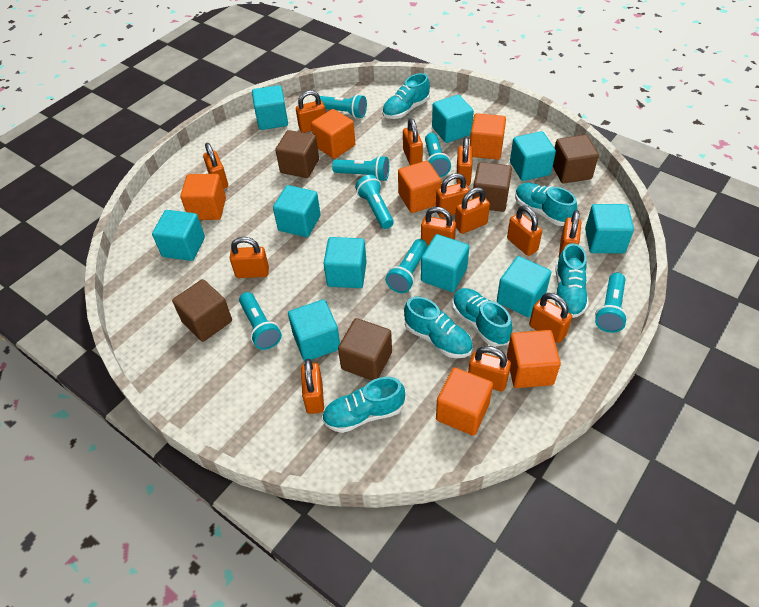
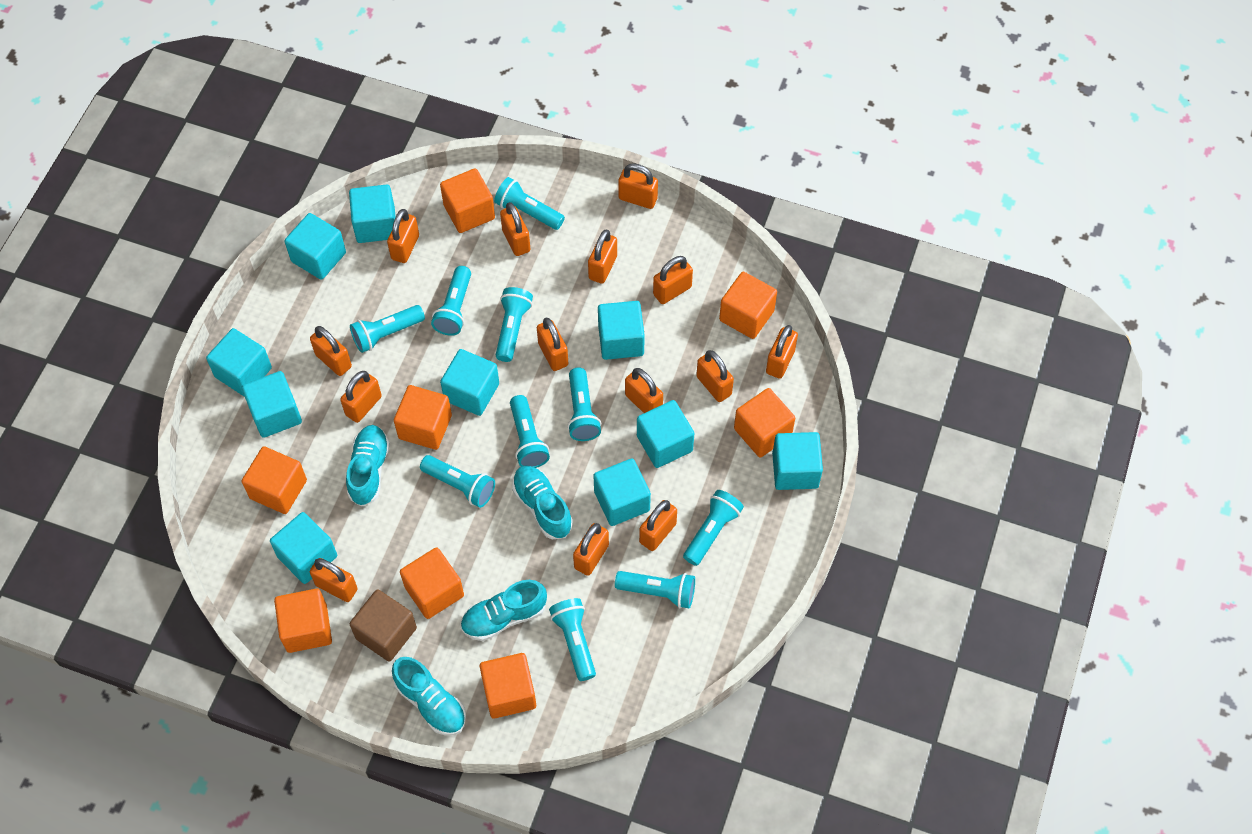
brown cube: 5 -> 1
orange cube: 6 -> 8
orange padlock: 13 -> 14
turquoise flashlight: 7 -> 10
turquoise shoe: 6 -> 4

